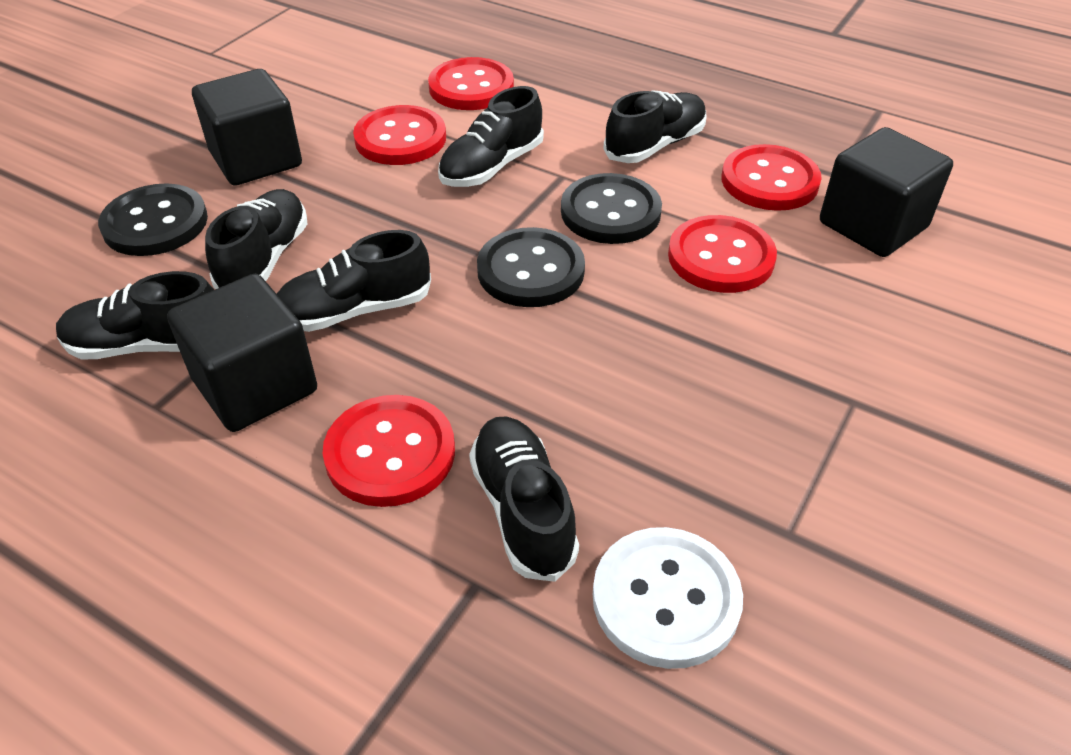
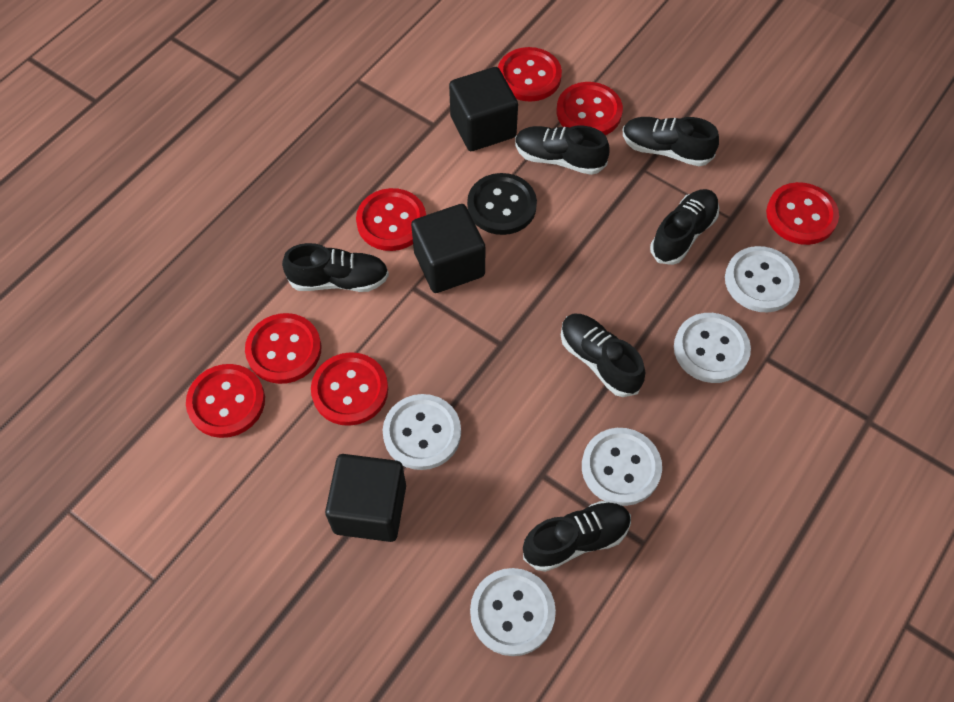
black button: 3 -> 1
red button: 5 -> 7
white button: 1 -> 5

